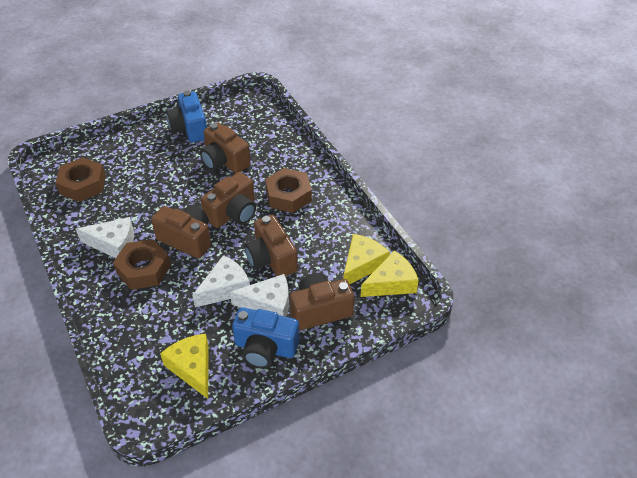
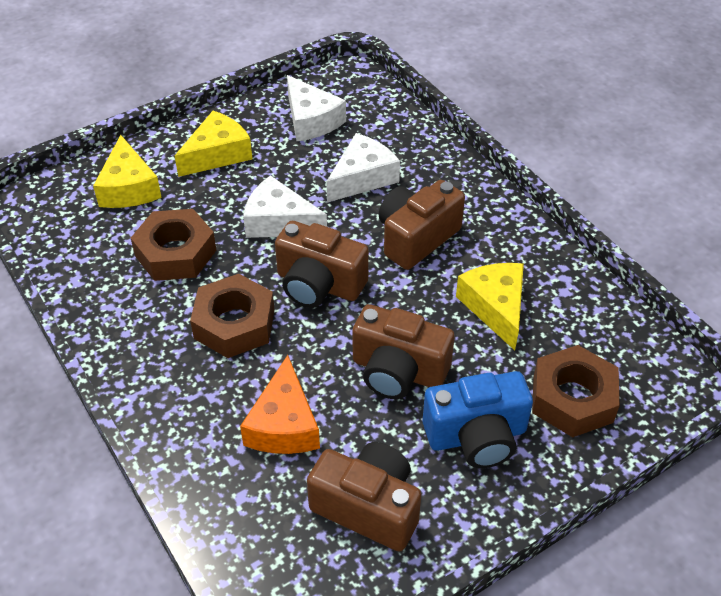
blue camera: 2 -> 1
brown camera: 5 -> 4
orange cheese: 0 -> 1

